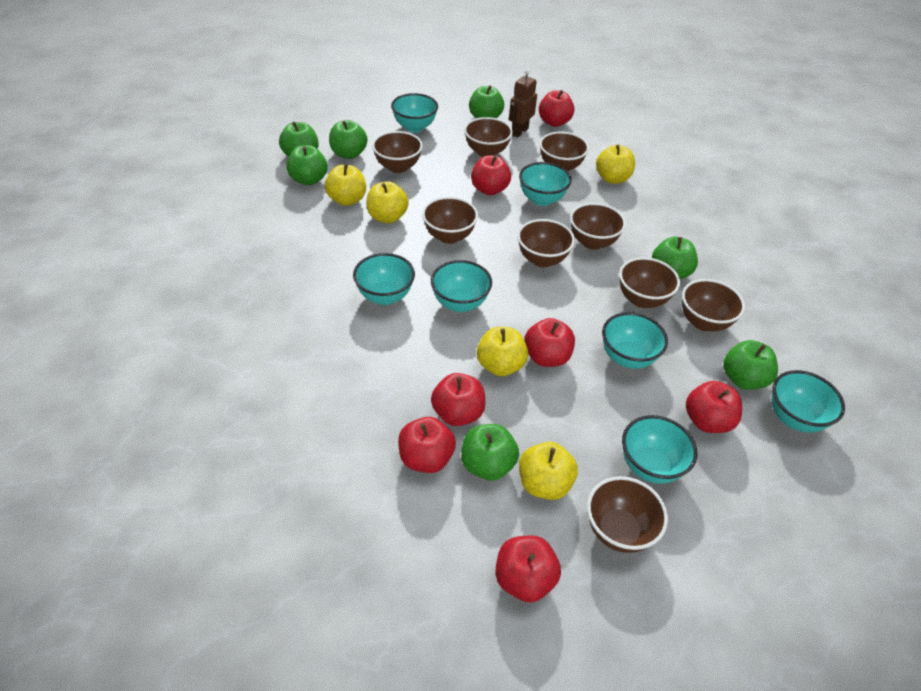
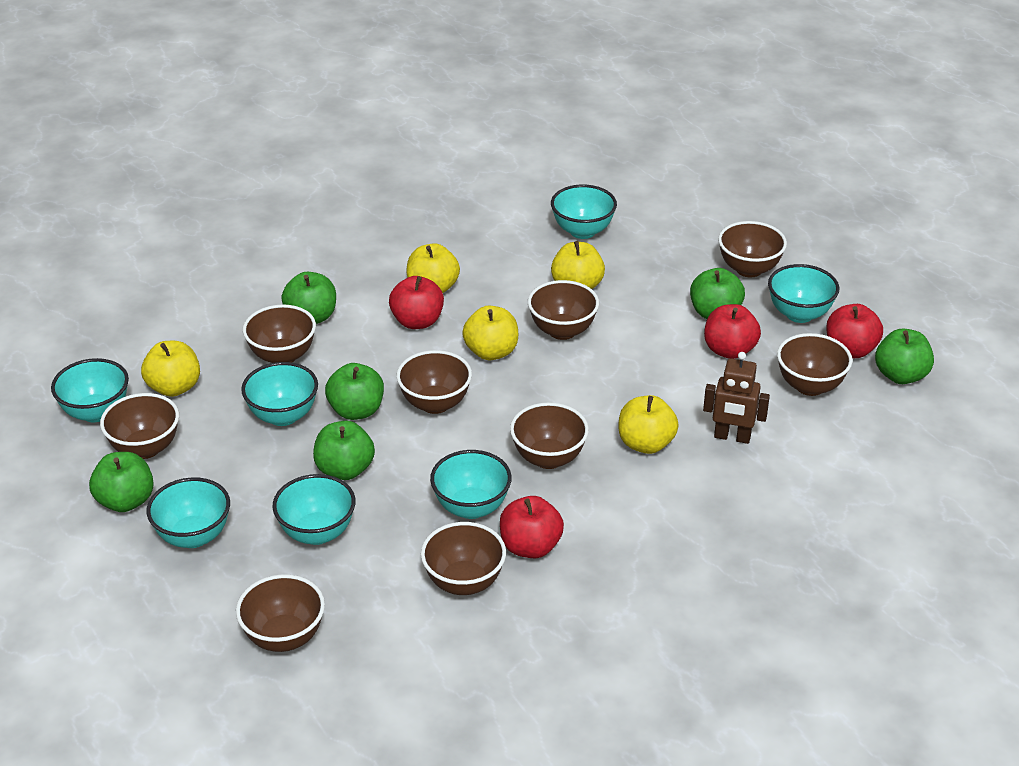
green apple: 7 -> 6
red apple: 7 -> 4

